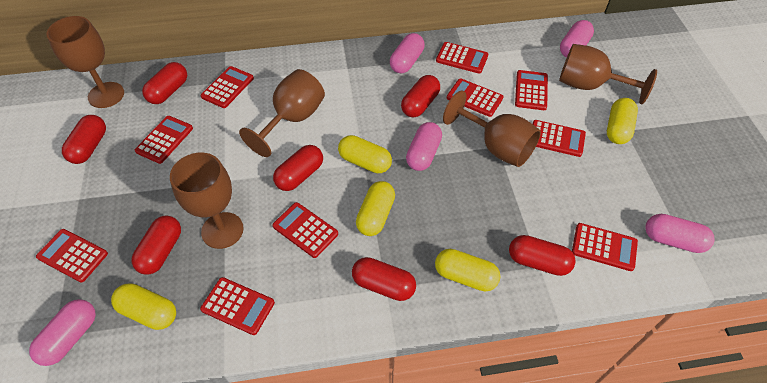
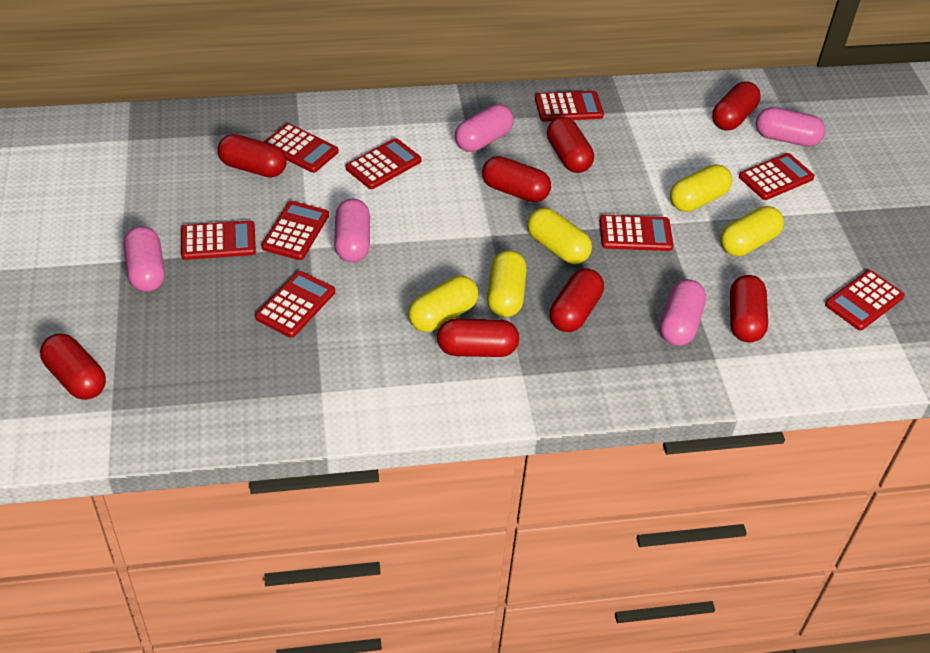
brown goblet: 5 -> 0
red calculator: 10 -> 9
red capsule: 7 -> 8

